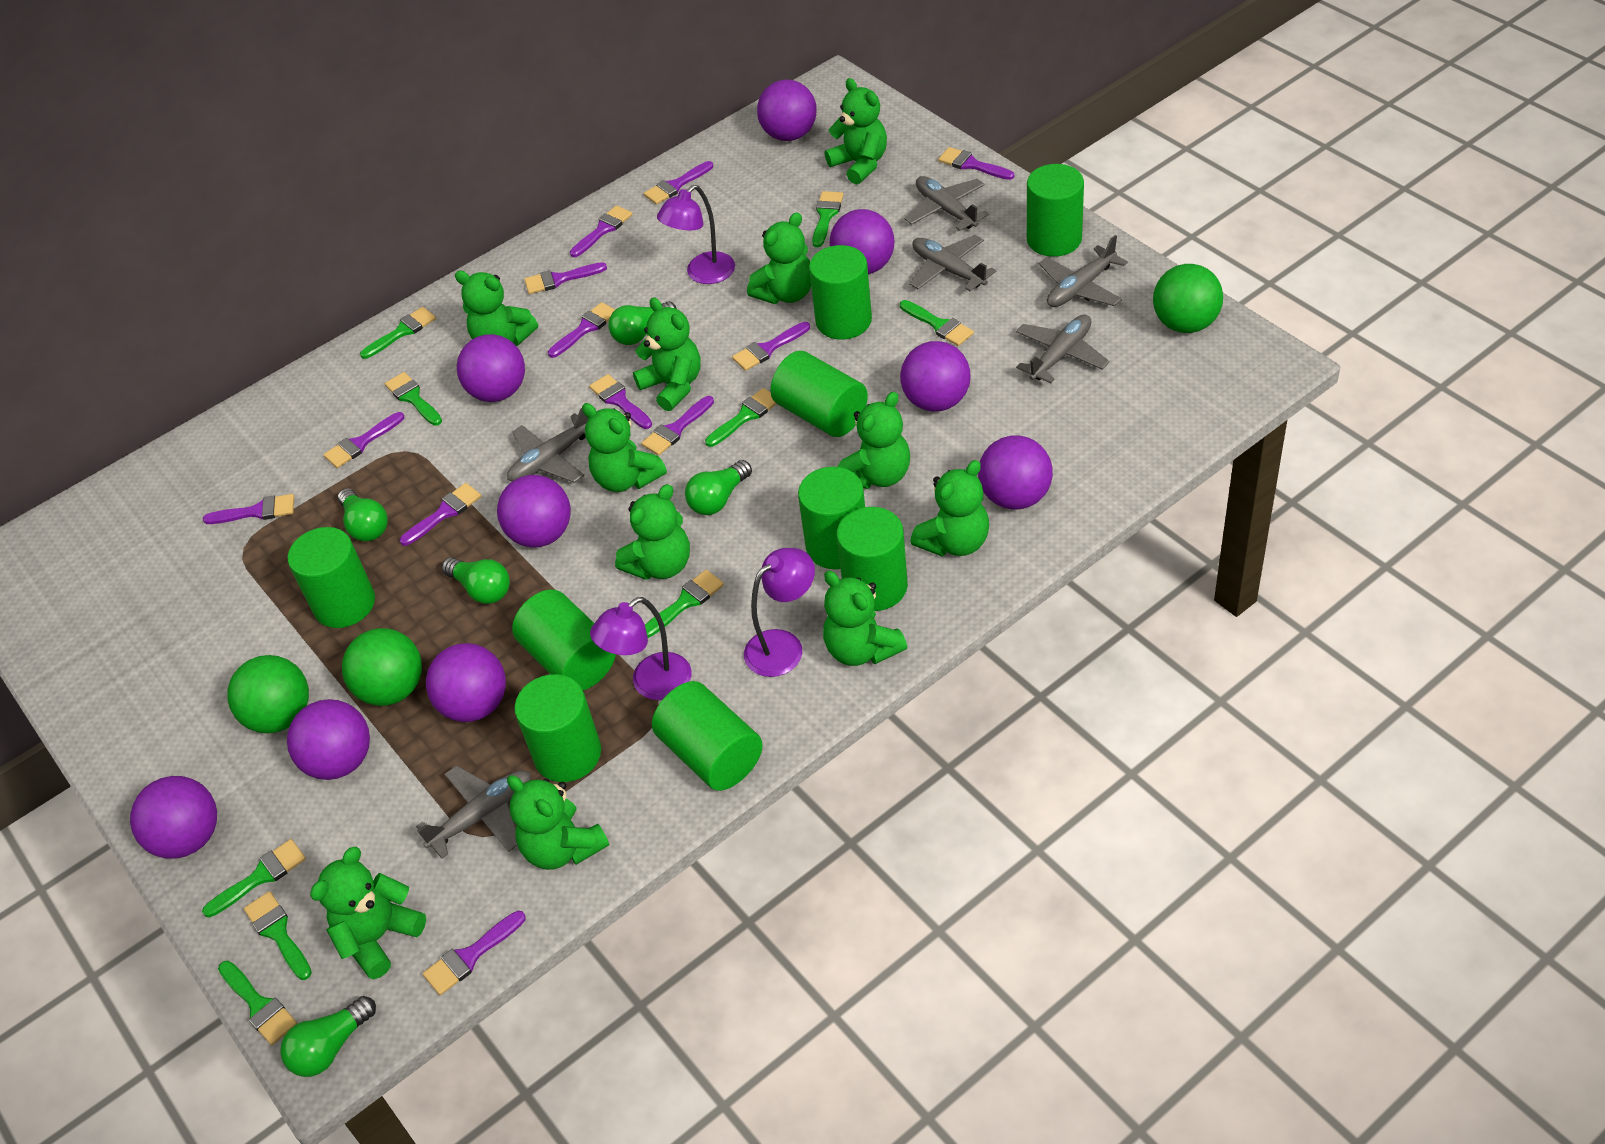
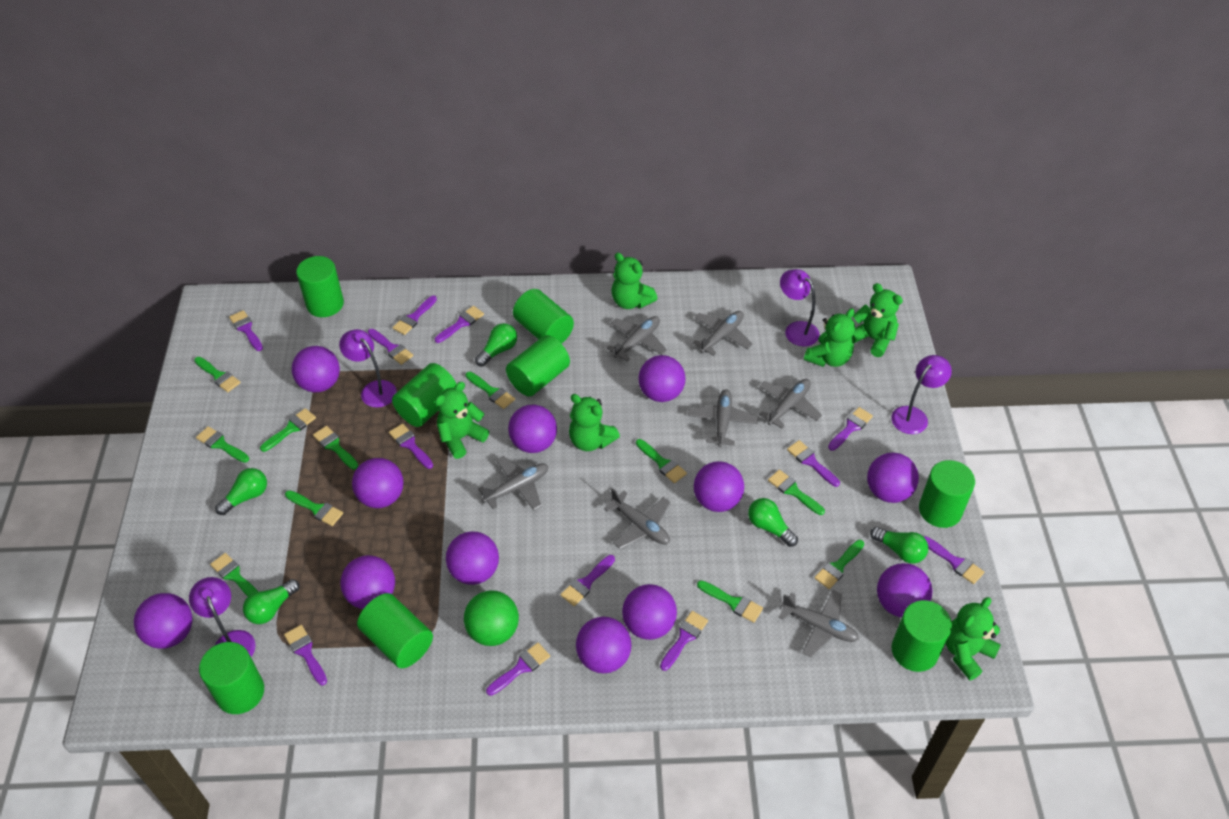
green ball: 3 -> 1
green brush: 9 -> 11
green cylinder: 9 -> 8
green teddy bear: 11 -> 6
grey plane: 6 -> 7
purple ball: 9 -> 12
purple lamp: 3 -> 4

